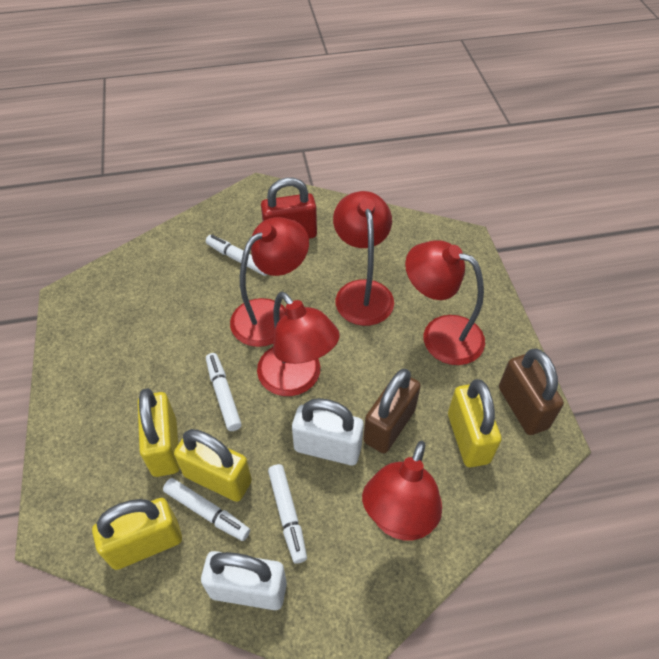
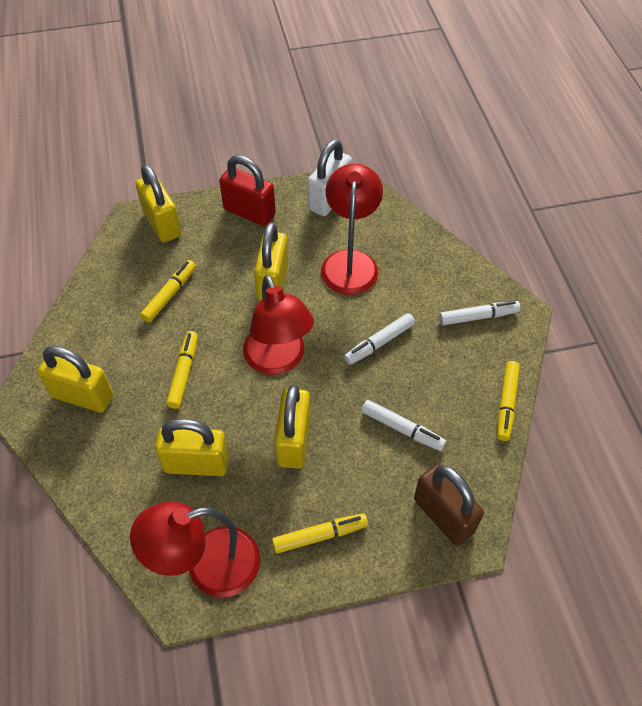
brown padlock: 2 -> 1
red lamp: 5 -> 3
white marker: 4 -> 3
white padlock: 2 -> 1
yellow marker: 0 -> 4
yellow padlock: 4 -> 5

